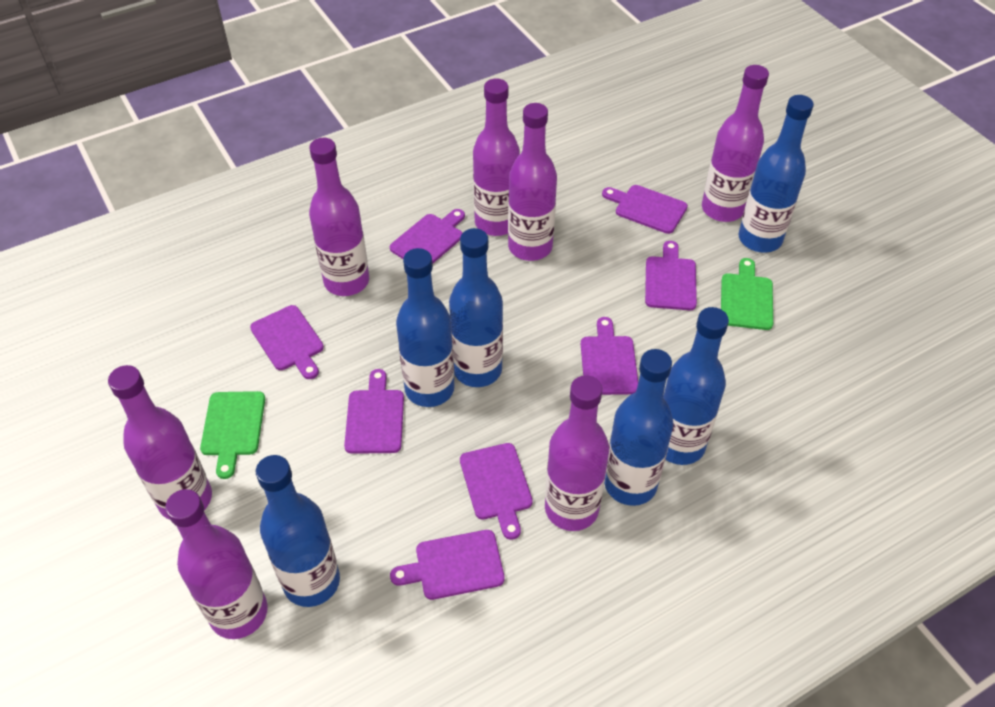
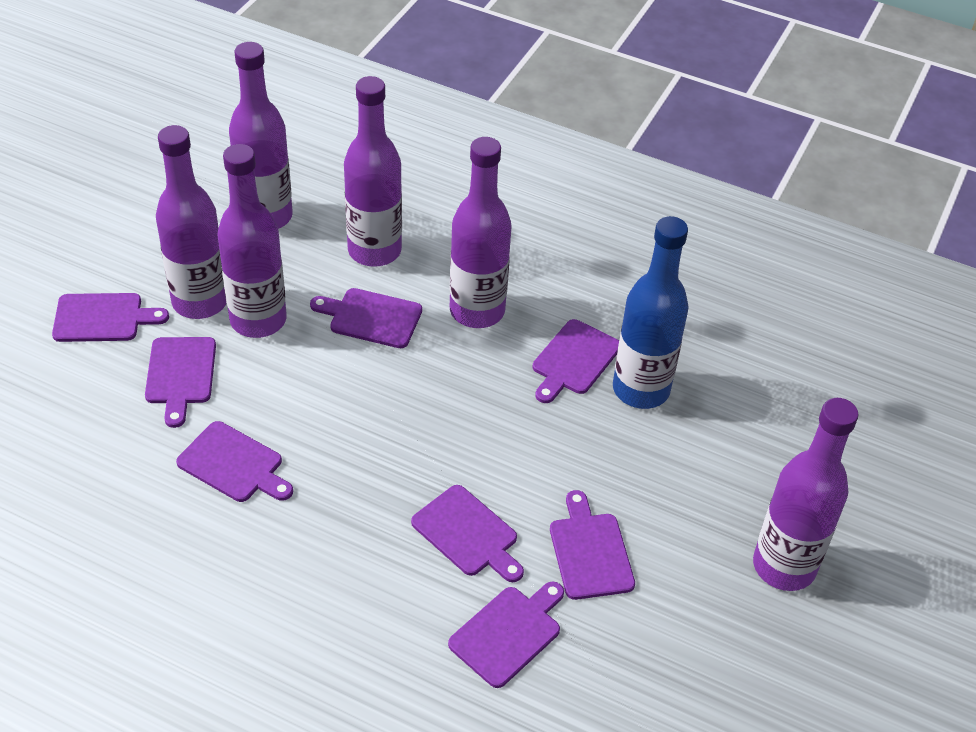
blue bottle: 6 -> 1
green cutting board: 2 -> 0
purple bottle: 7 -> 6

